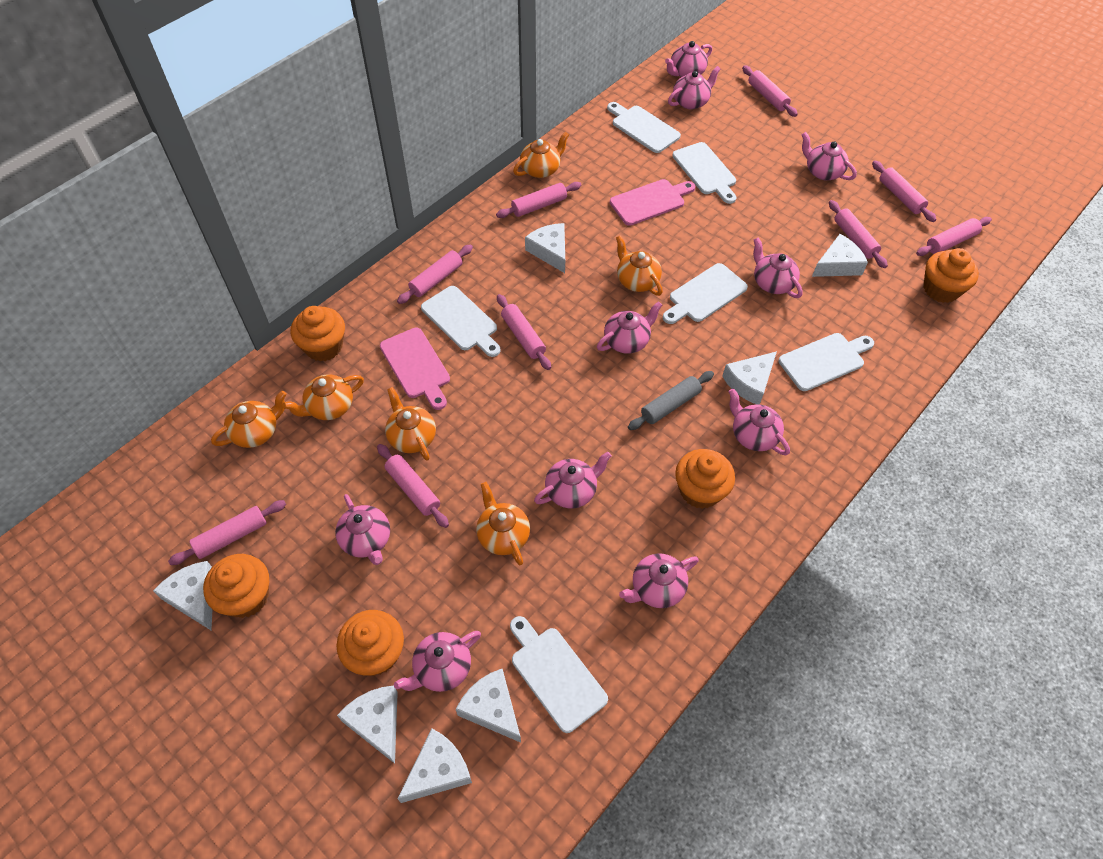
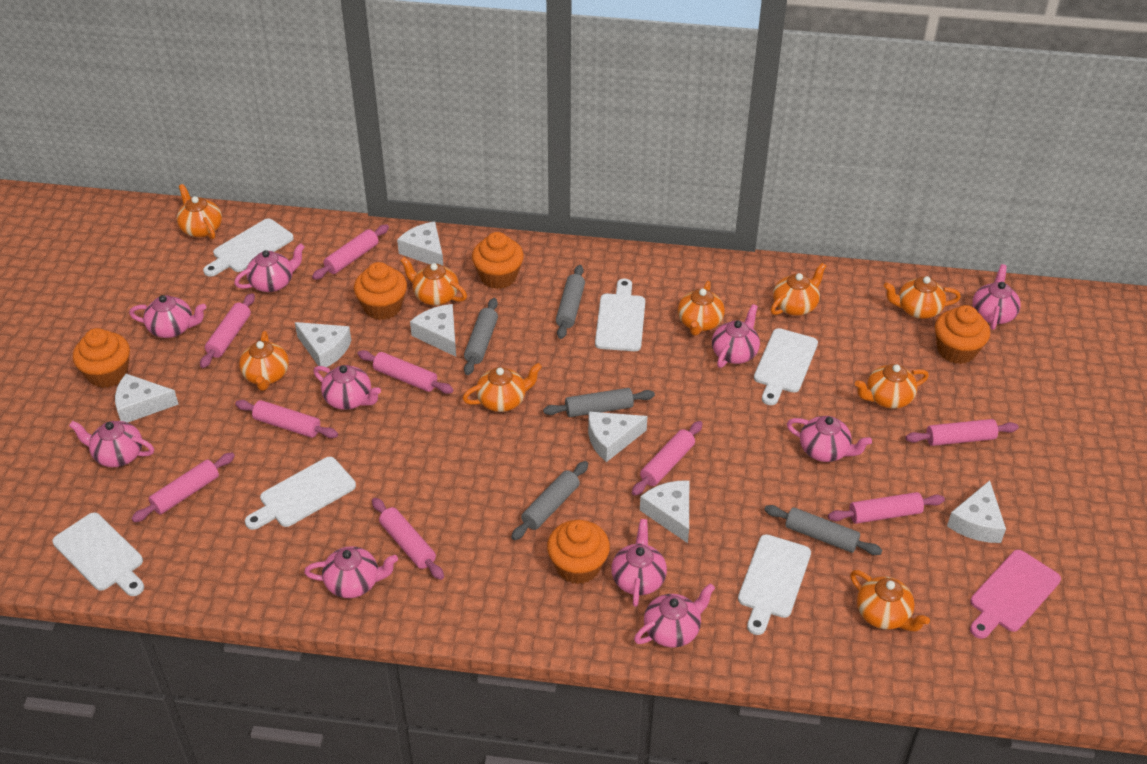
grey rolling pin: 1 -> 5
orange teapot: 6 -> 9
pink cutting board: 2 -> 1

